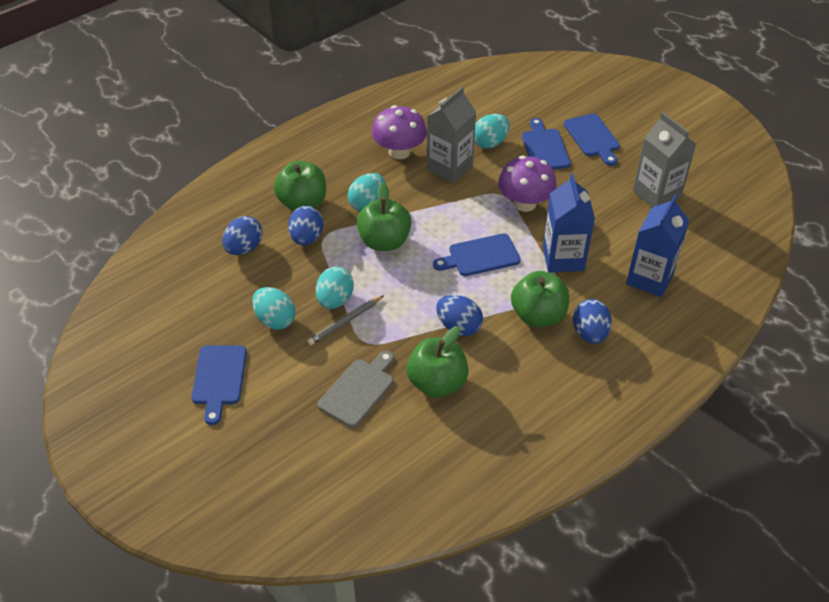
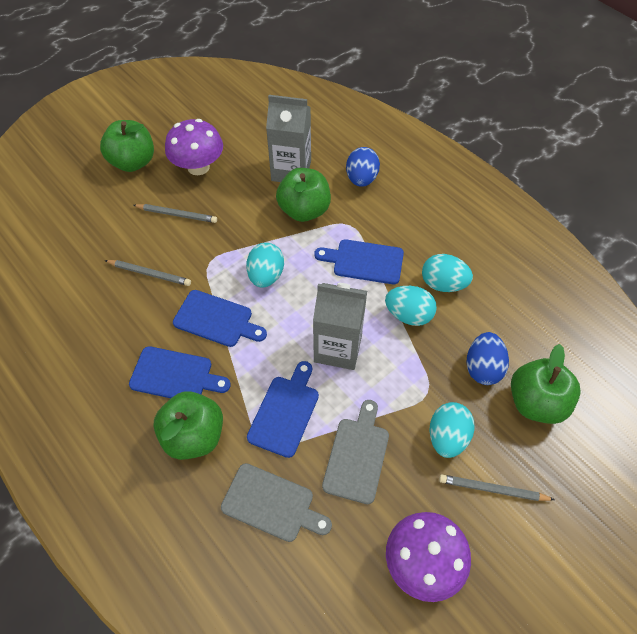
blue carton: 2 -> 0
blue egg: 4 -> 2
grey cutting board: 1 -> 2
grey pencil: 1 -> 3

